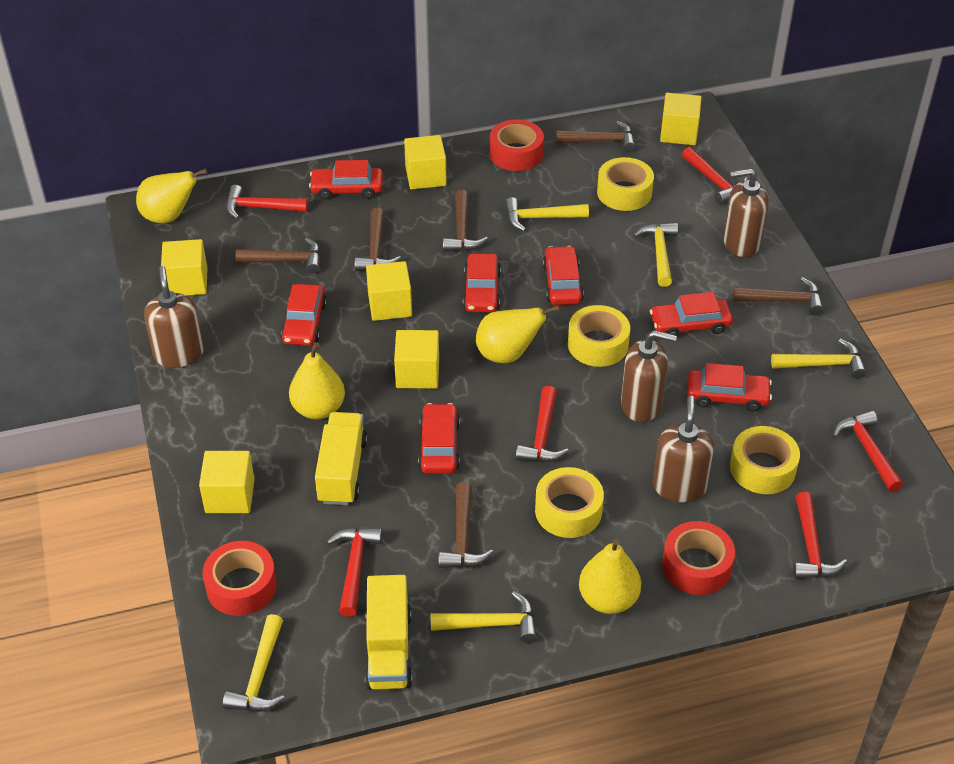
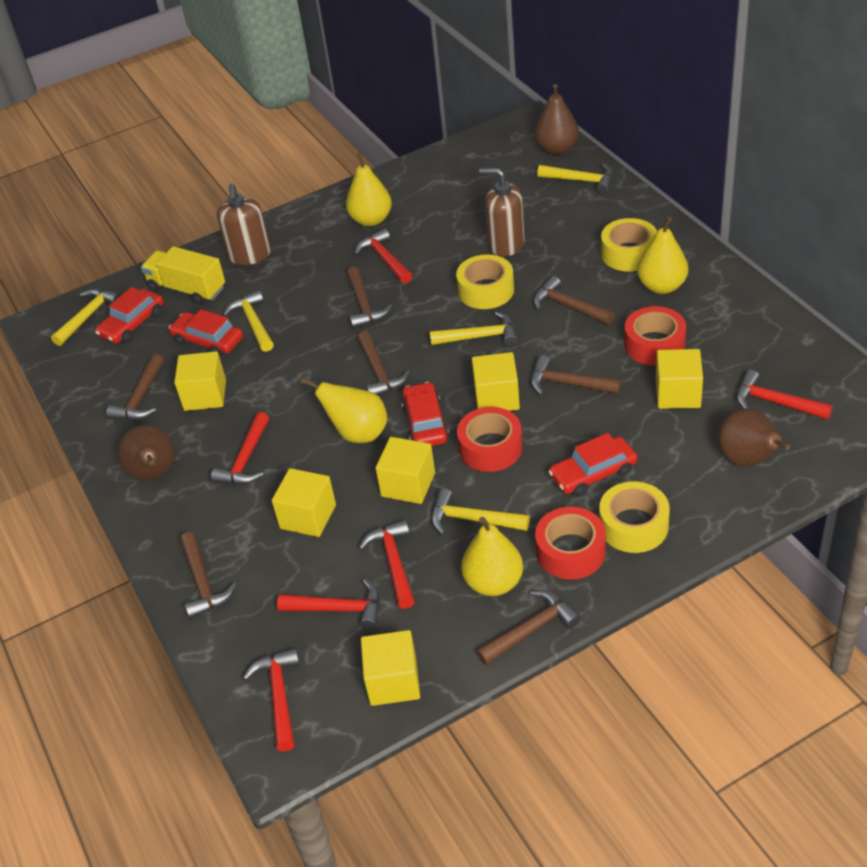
brown hammer: 6 -> 7
brown pear: 0 -> 3
brown soap dispenser: 4 -> 2
red car: 7 -> 4
yellow tape: 4 -> 3
yellow truck: 2 -> 1

